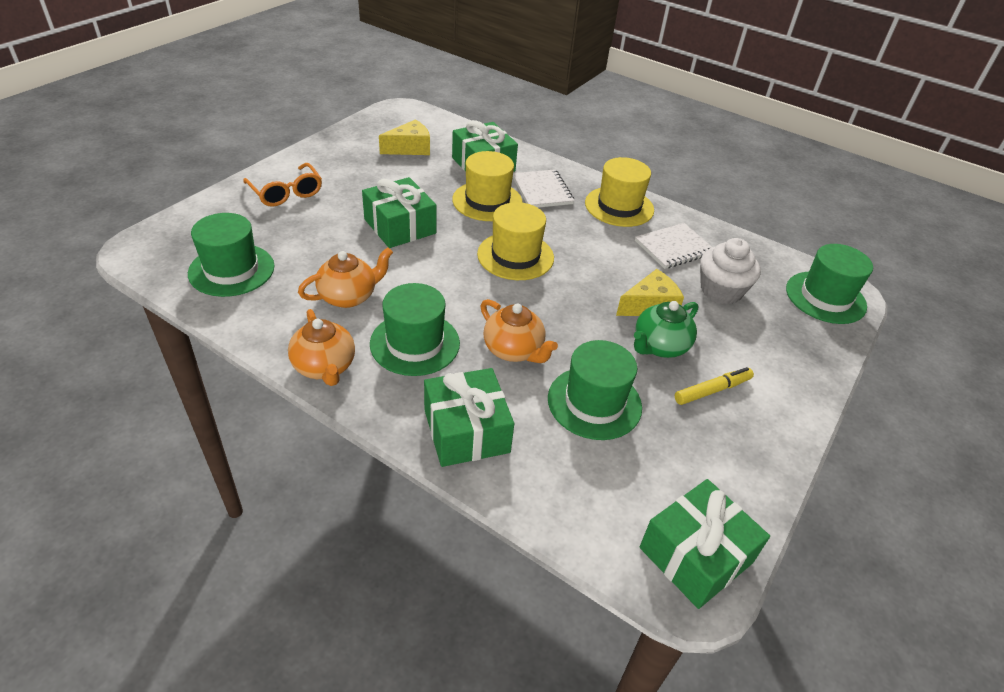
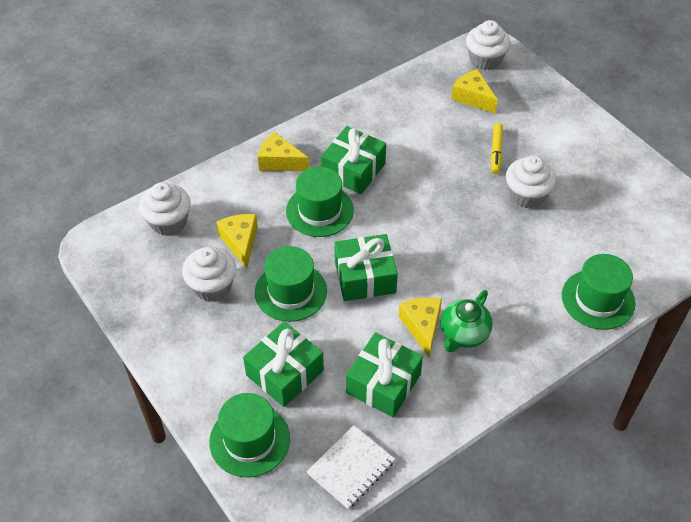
orange glasses: 1 -> 0
orange teapot: 3 -> 0
white cupcake: 1 -> 4
white notebook: 2 -> 1
yellow cheese: 2 -> 4
yellow hat: 3 -> 0

